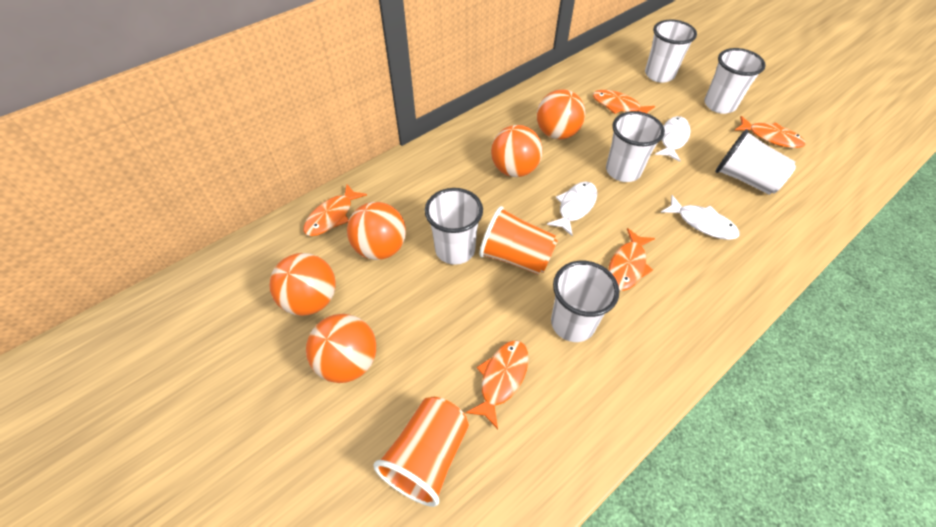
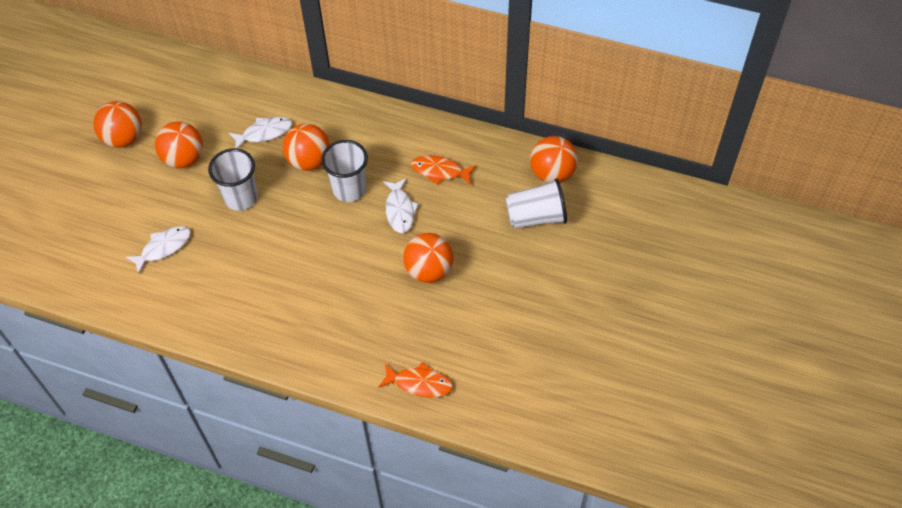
orange cup: 2 -> 0
orange fish: 5 -> 2
white cup: 6 -> 3

